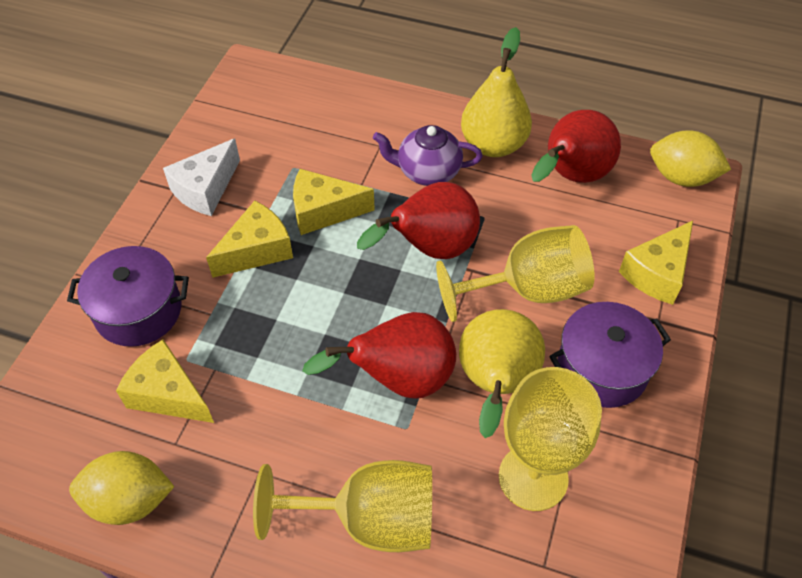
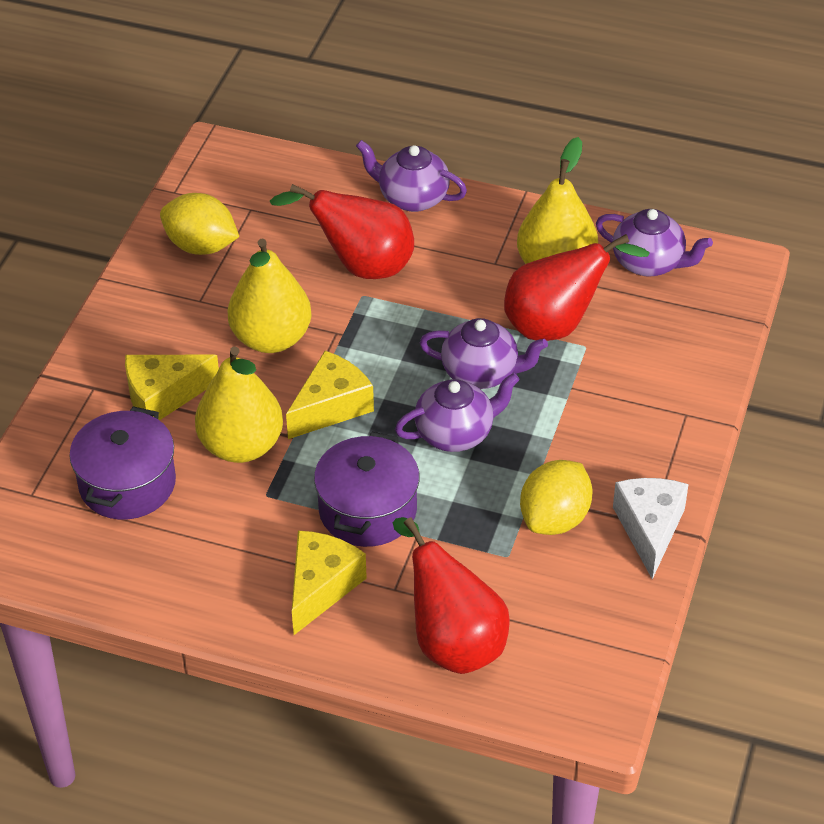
purple teapot: 1 -> 4
yellow cheese: 4 -> 3
yellow goblet: 3 -> 0
yellow pear: 2 -> 3

